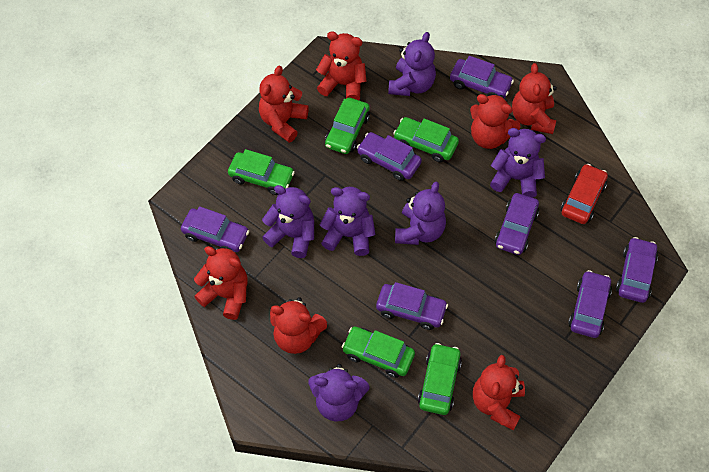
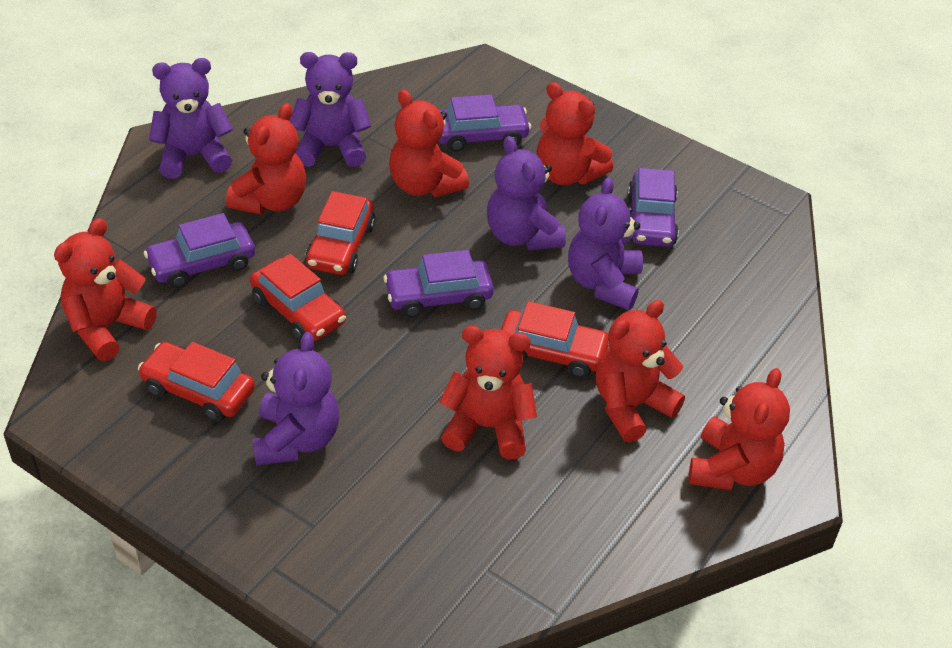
green car: 5 -> 0
purple car: 7 -> 4
purple teddy bear: 6 -> 5
red car: 1 -> 4

